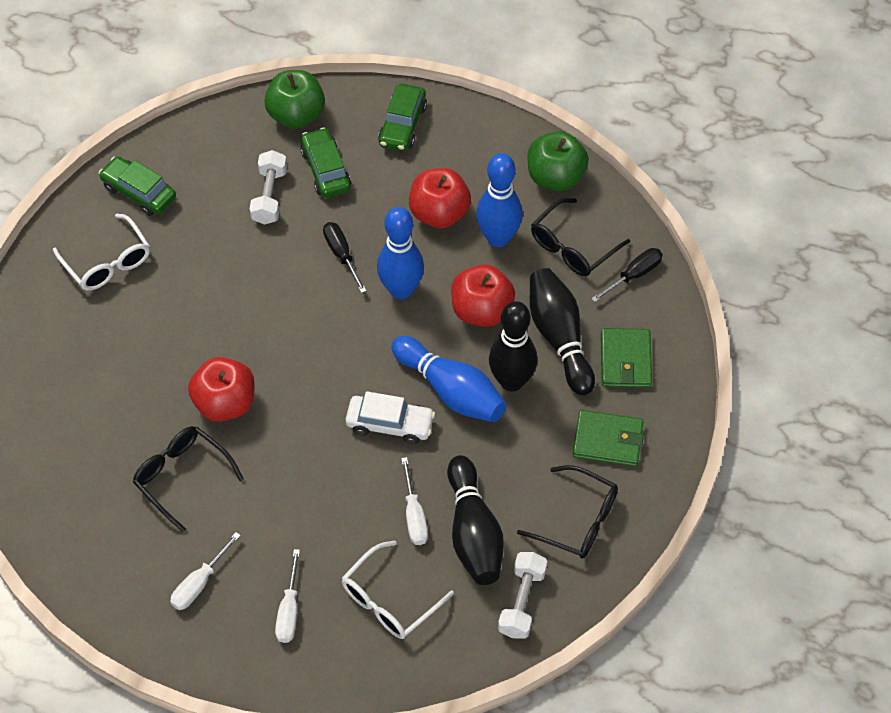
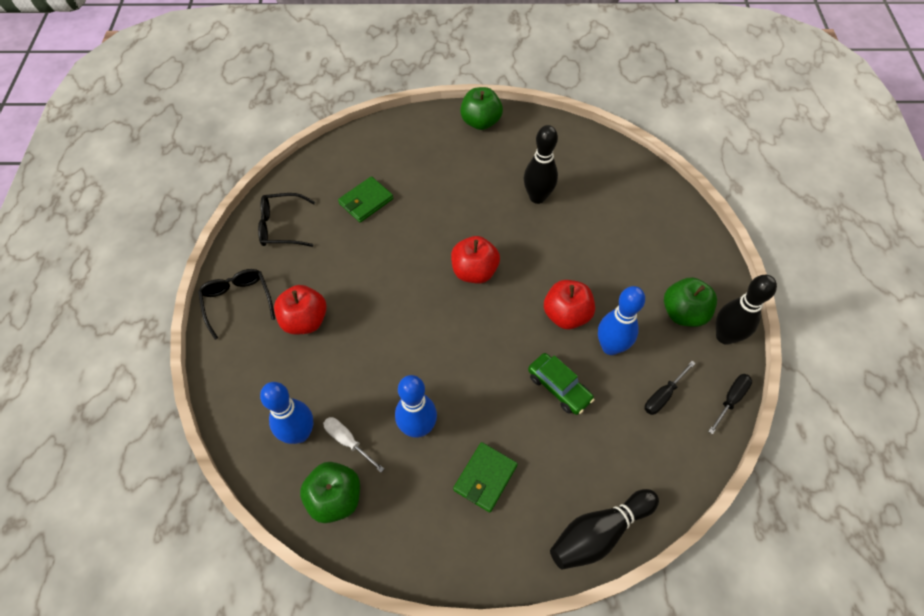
black glasses: 3 -> 2
green apple: 2 -> 3
green car: 3 -> 1
white car: 1 -> 0
white dumbbell: 2 -> 0
white glasses: 2 -> 0
white screwdriver: 3 -> 1

